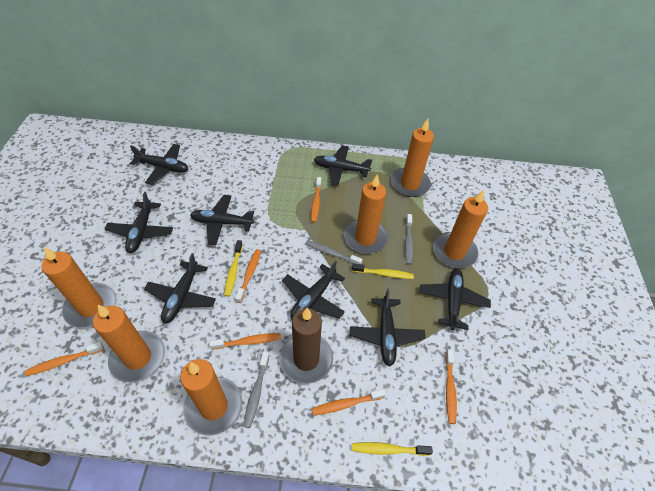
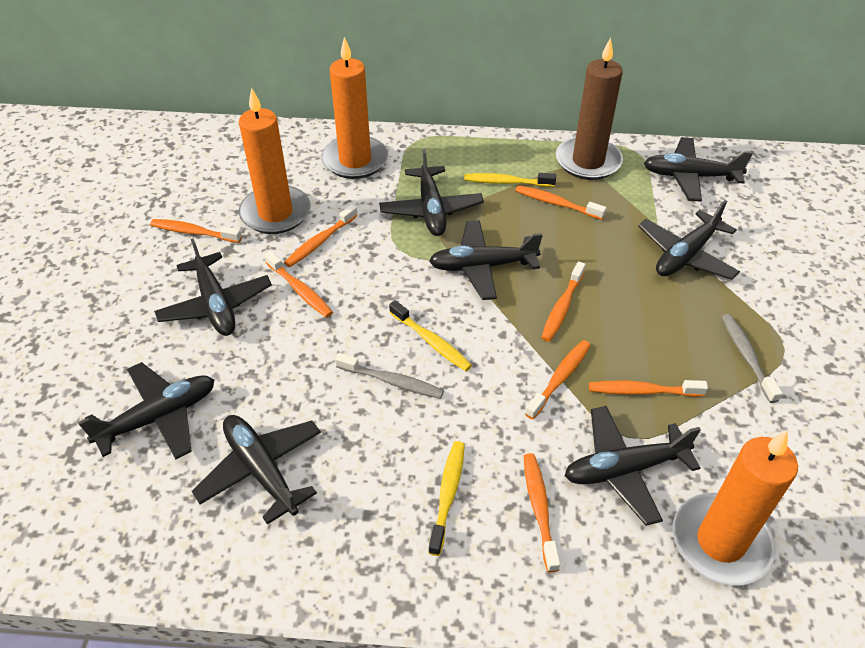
grey toothbrush: 3 -> 2
orange candle: 6 -> 3
orange toothbrush: 6 -> 8

